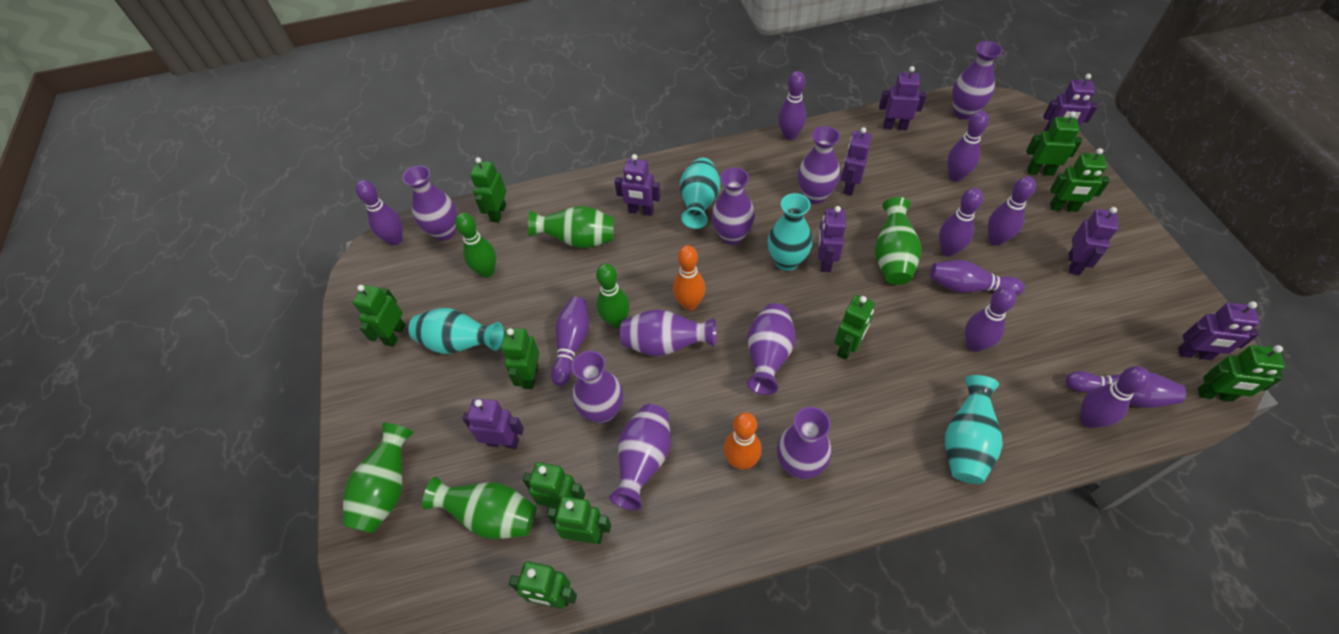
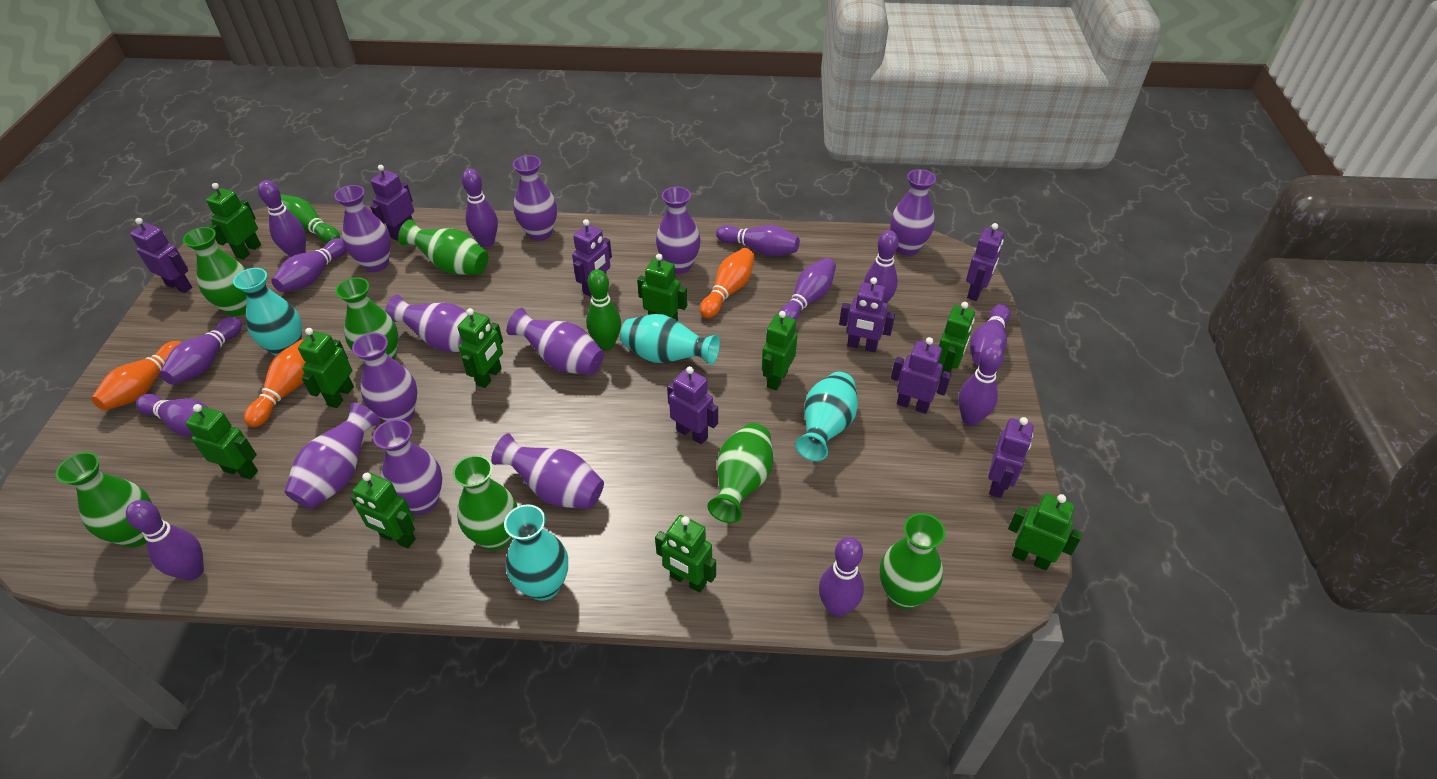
green vase: 4 -> 7
orange bowling pin: 2 -> 3
purple bowling pin: 10 -> 12
purple vase: 9 -> 10

